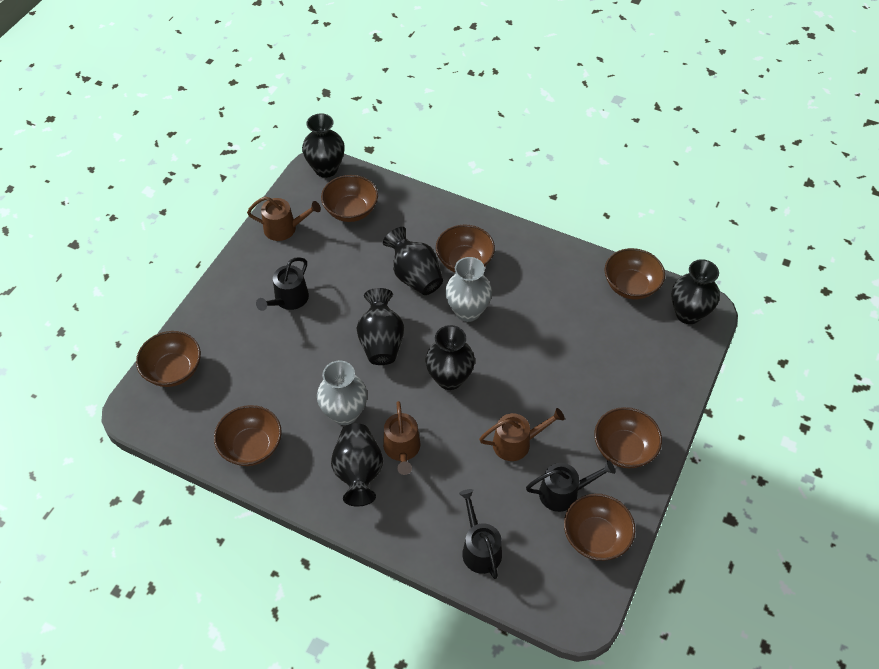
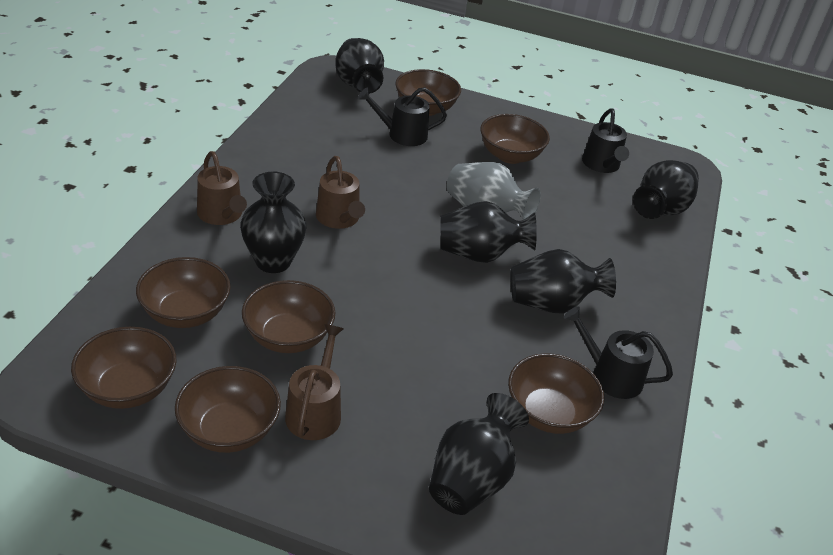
grey vase: 2 -> 1

